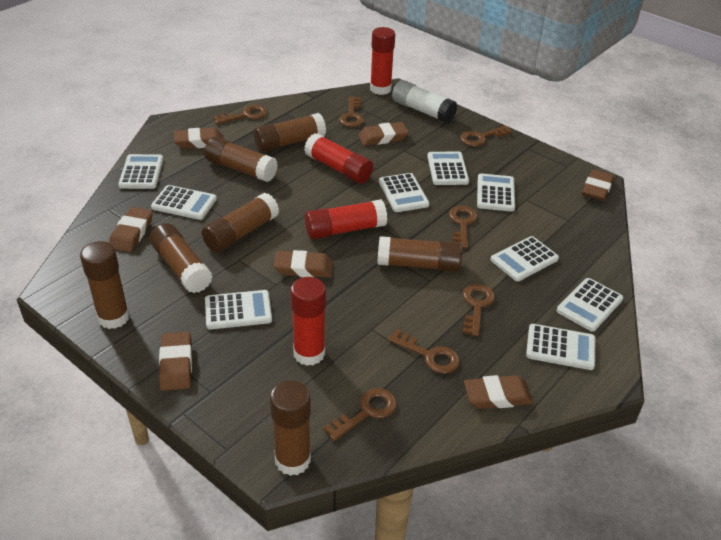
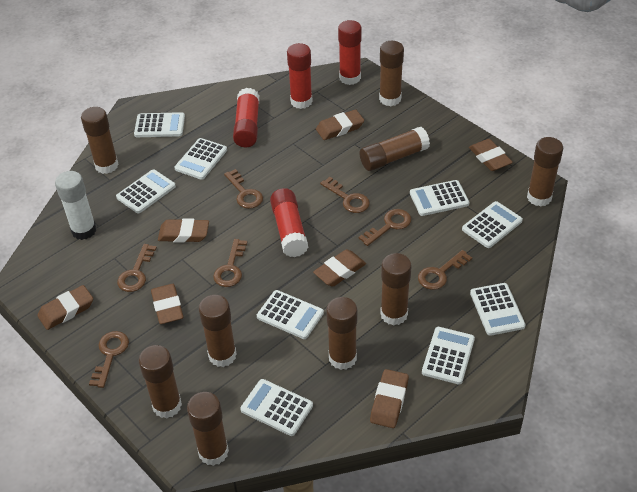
brown glue stick: 7 -> 9

